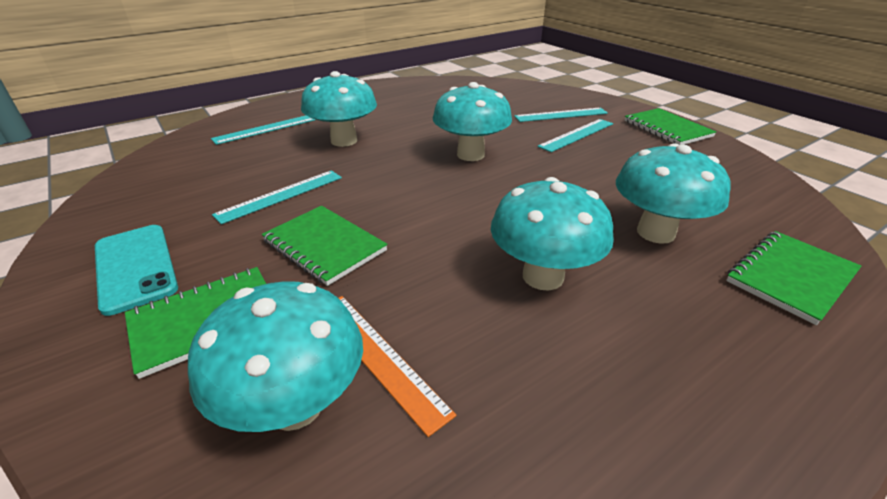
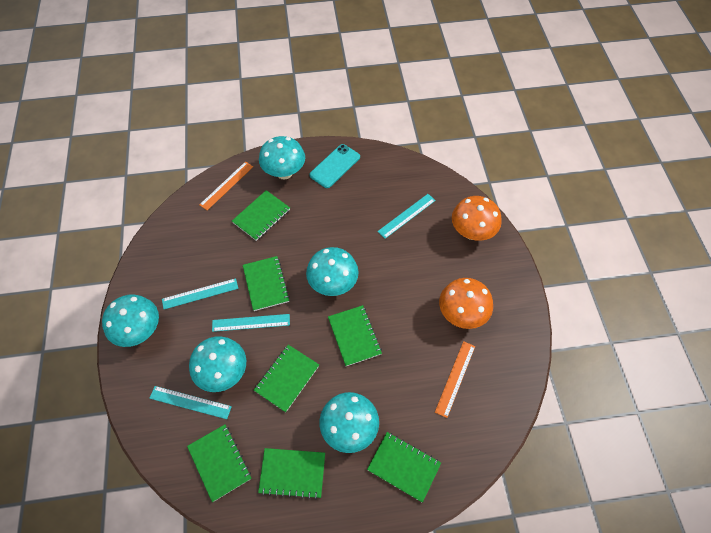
green notebook: 4 -> 7
orange mushroom: 0 -> 2
orange ruler: 1 -> 2

